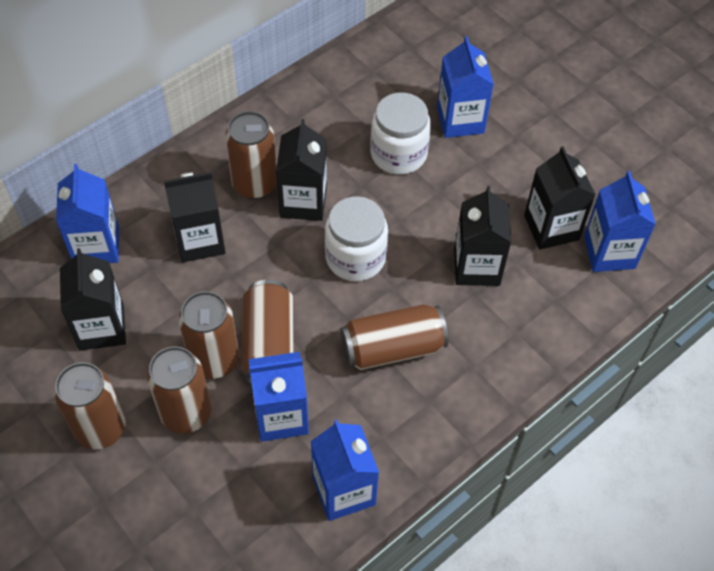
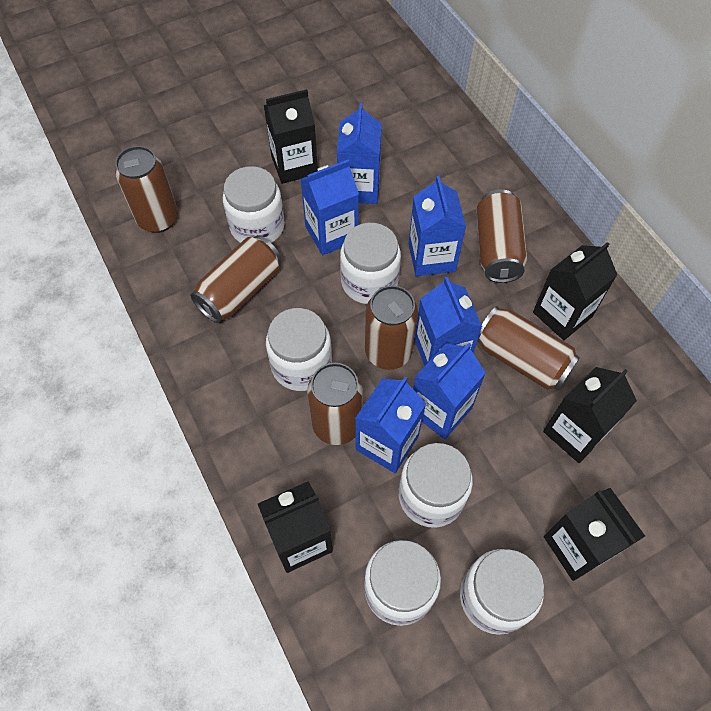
blue carton: 5 -> 6
white jar: 2 -> 6

